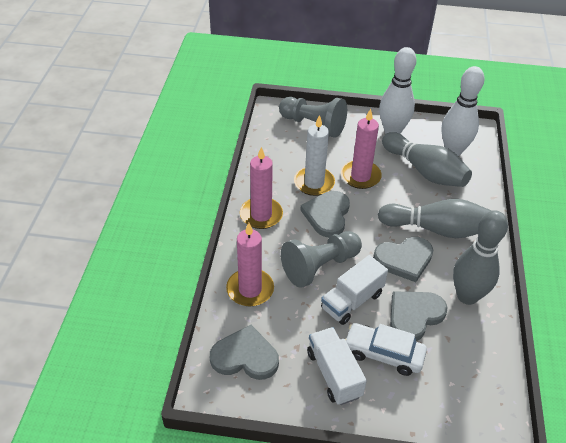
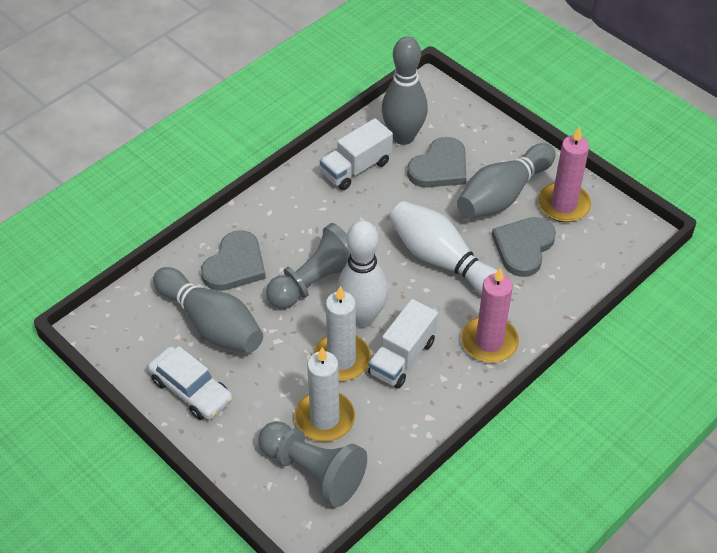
grey heart: 4 -> 3
pink candle: 3 -> 2
white candle: 1 -> 2

